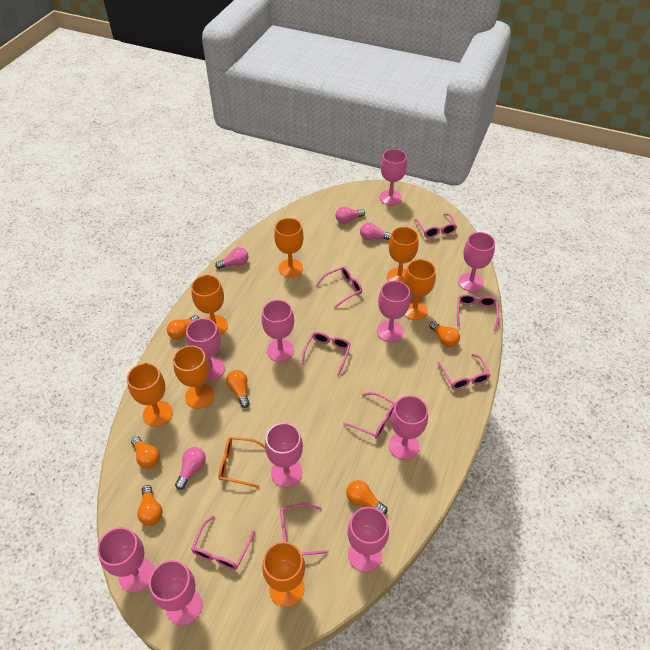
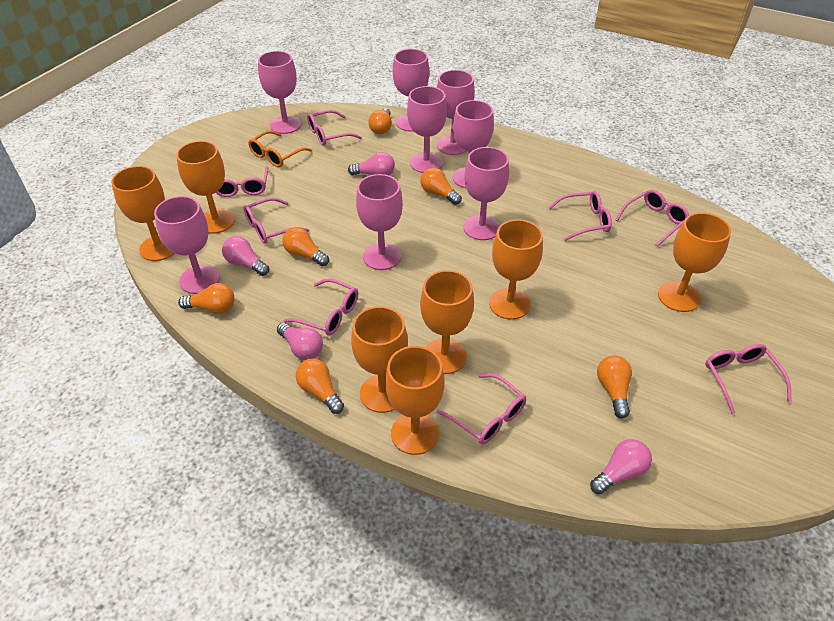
pink goblet: 10 -> 8

